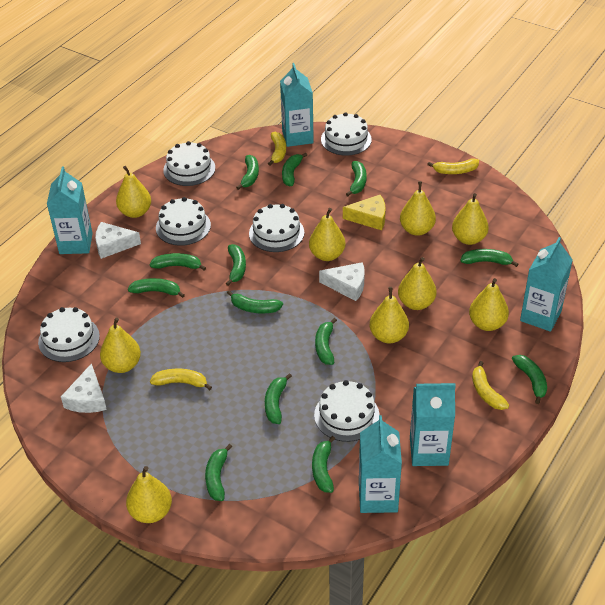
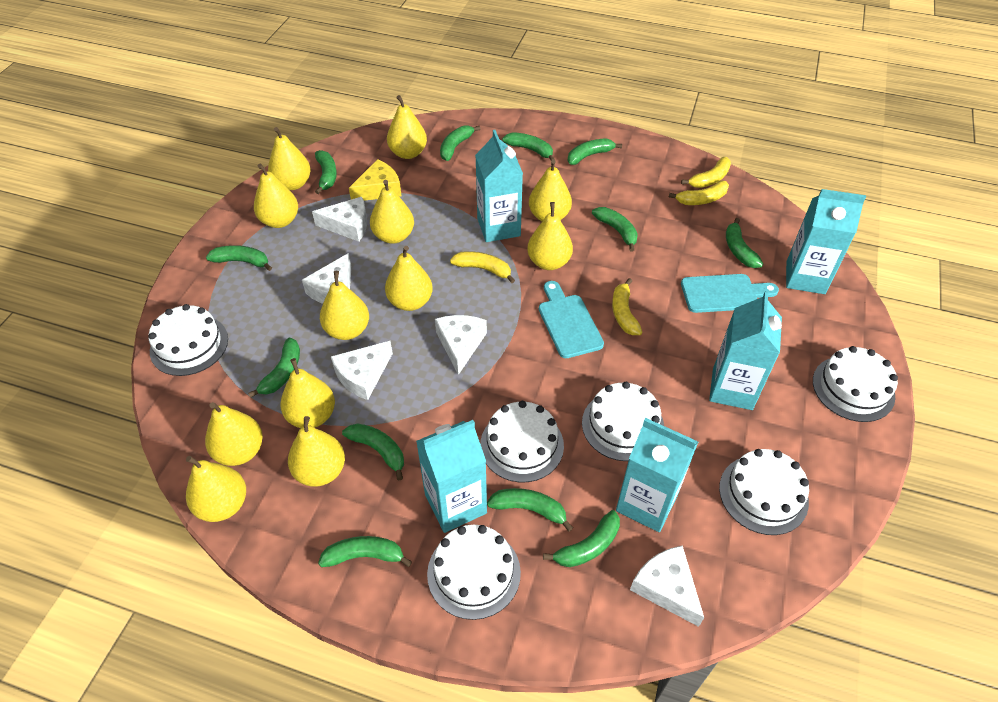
green banana: 13 -> 12
turquoise cutting board: 0 -> 2
white cheese: 3 -> 5
yellow pear: 9 -> 12

